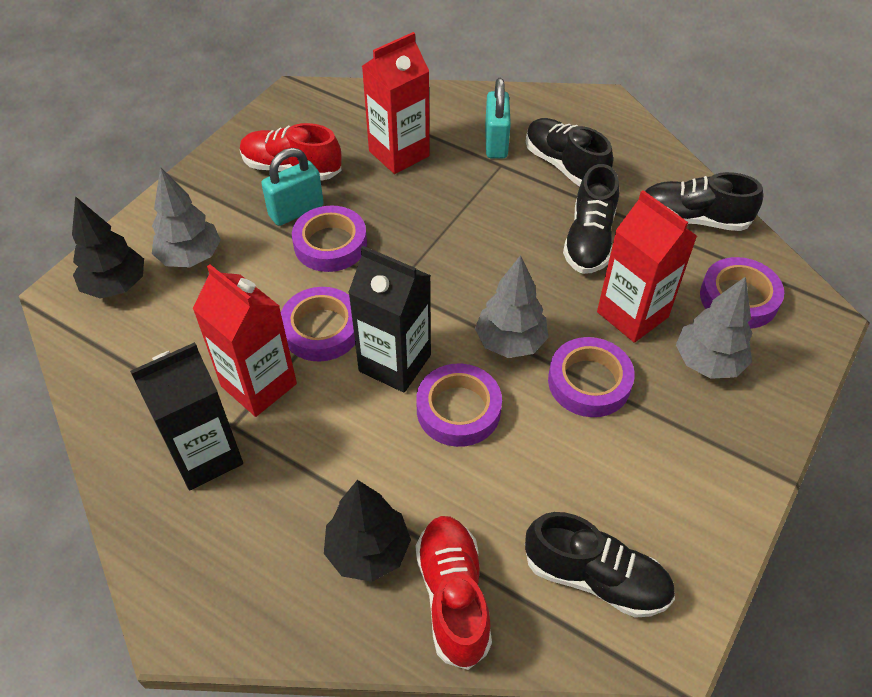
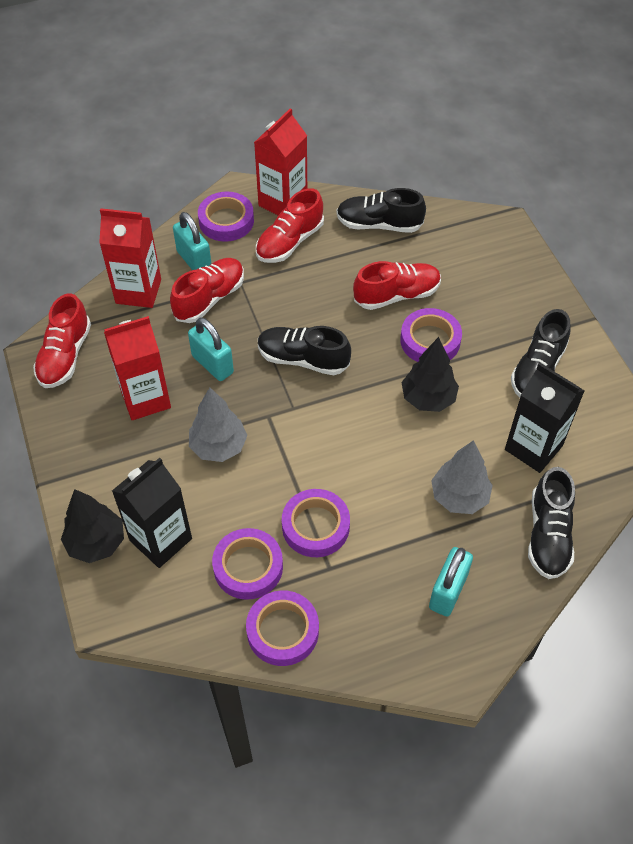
grey tree: 3 -> 2
red shoe: 2 -> 4
turquoise padlock: 2 -> 3

